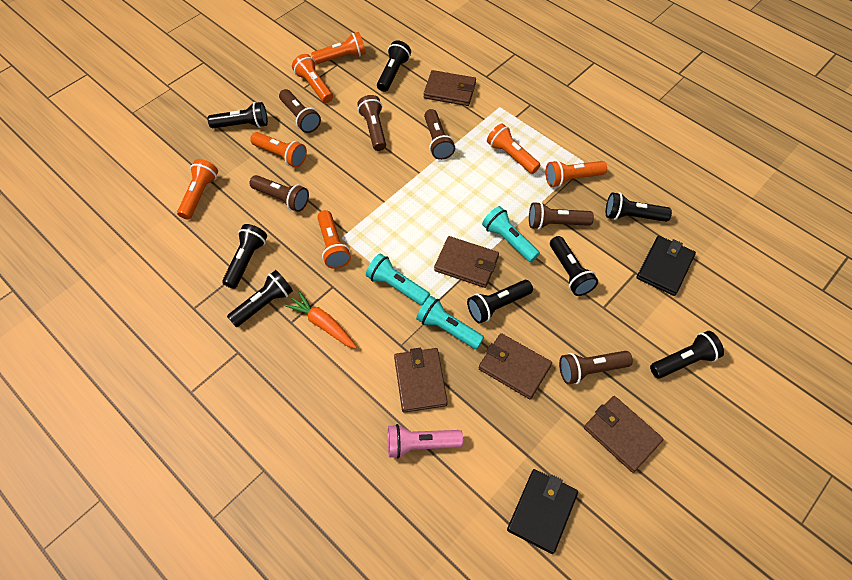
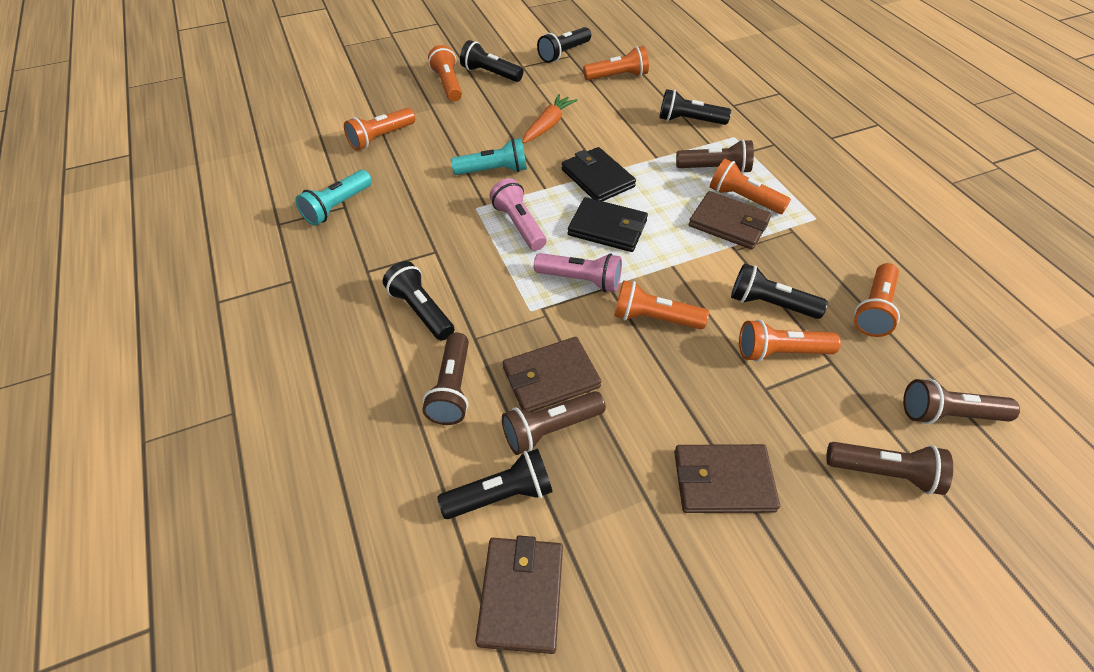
black flashlight: 8 -> 6
brown flashlight: 6 -> 5
brown wallet: 5 -> 4
pink flashlight: 1 -> 2
turquoise flashlight: 3 -> 2

